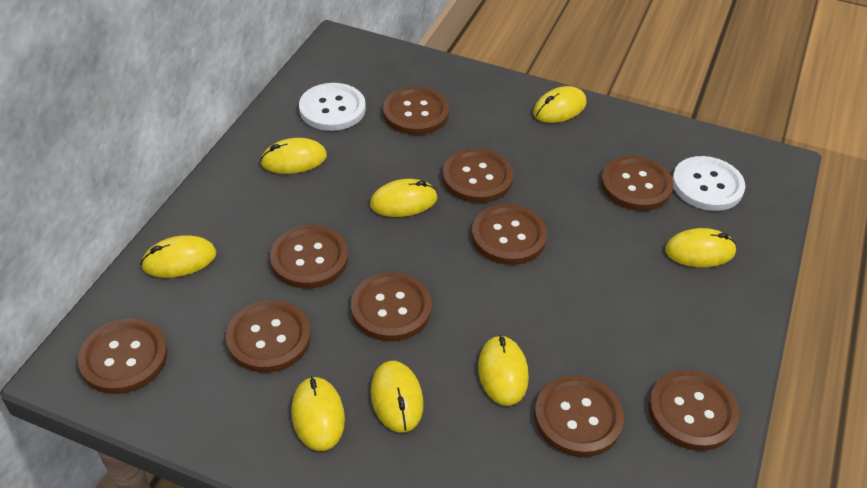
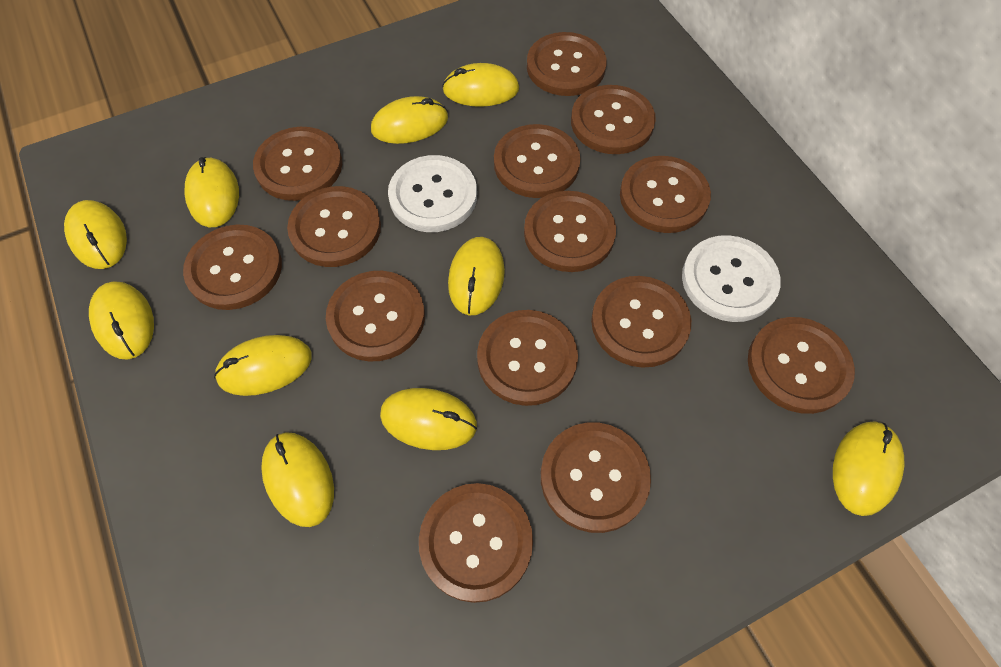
brown button: 10 -> 14
yellow mouse: 8 -> 10

